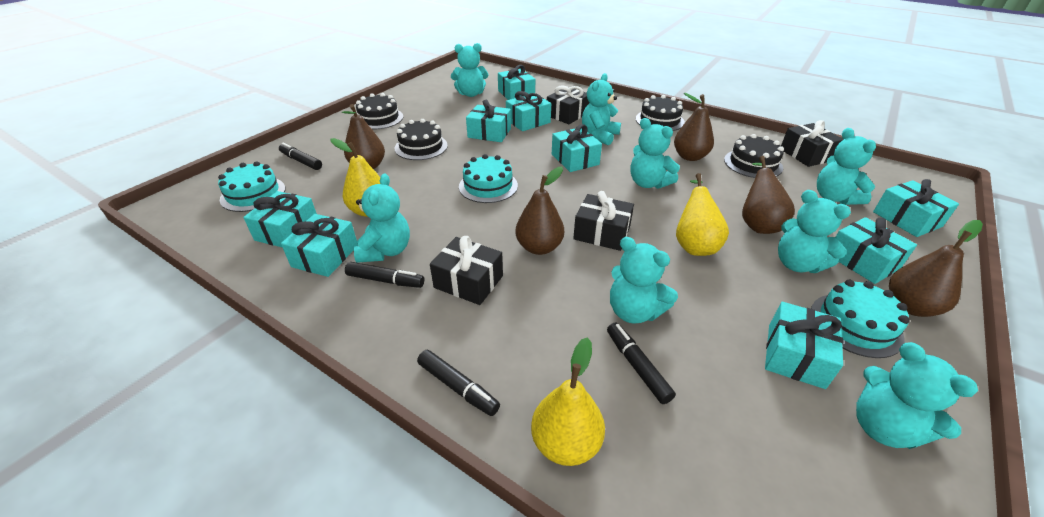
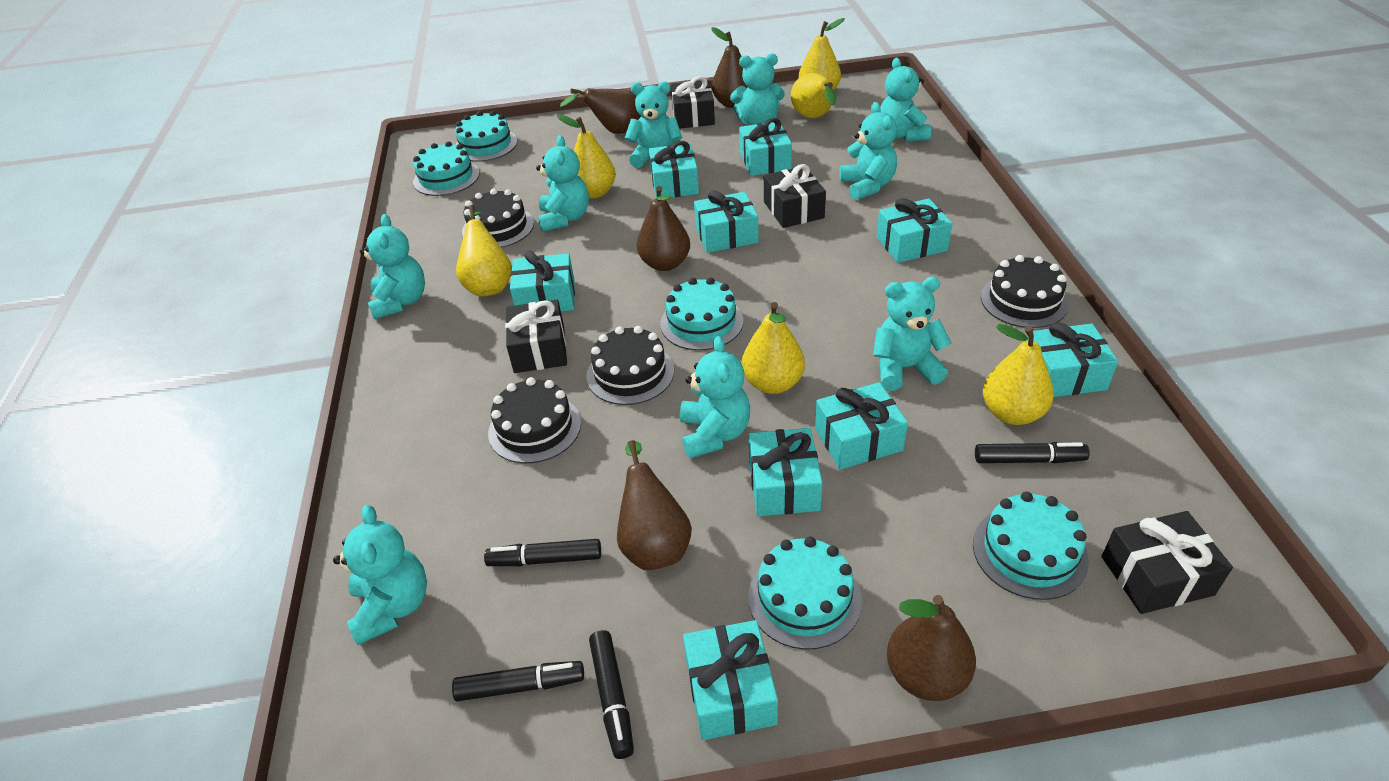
turquoise cake: 3 -> 5
turquoise teddy bear: 8 -> 9
yellow pear: 3 -> 6

